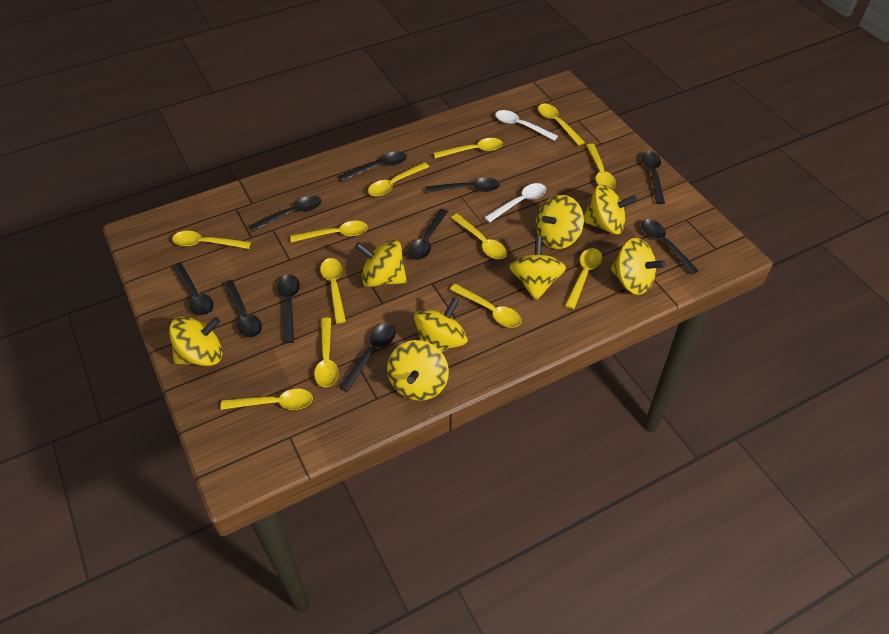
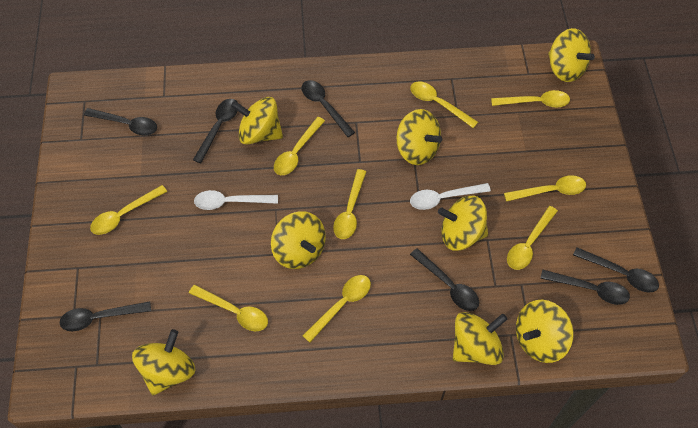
black spoon: 10 -> 7
yellow spoon: 12 -> 9

